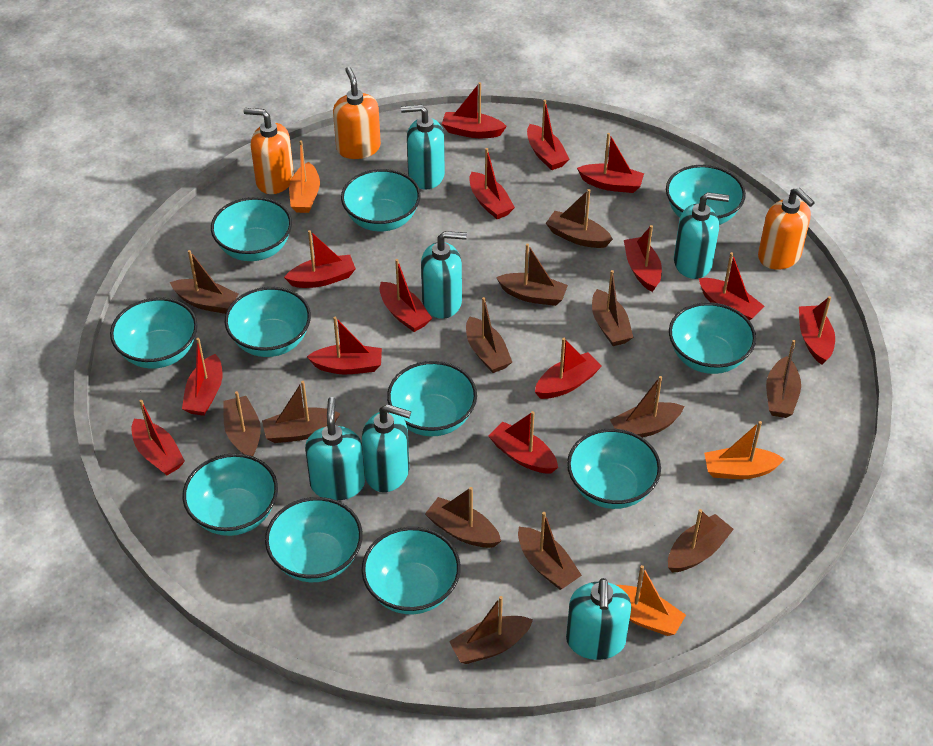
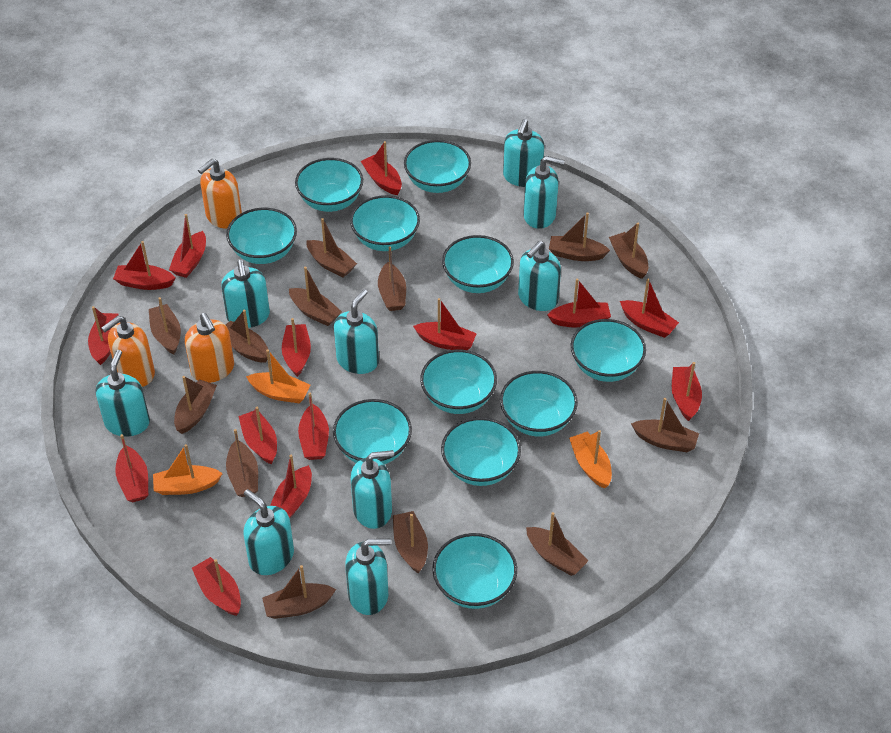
turquoise soap dispenser: 6 -> 9

